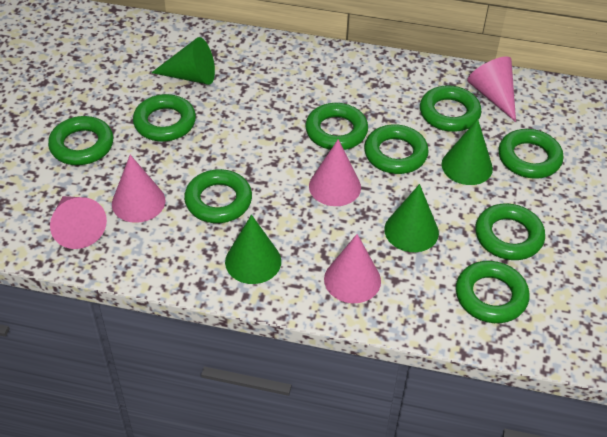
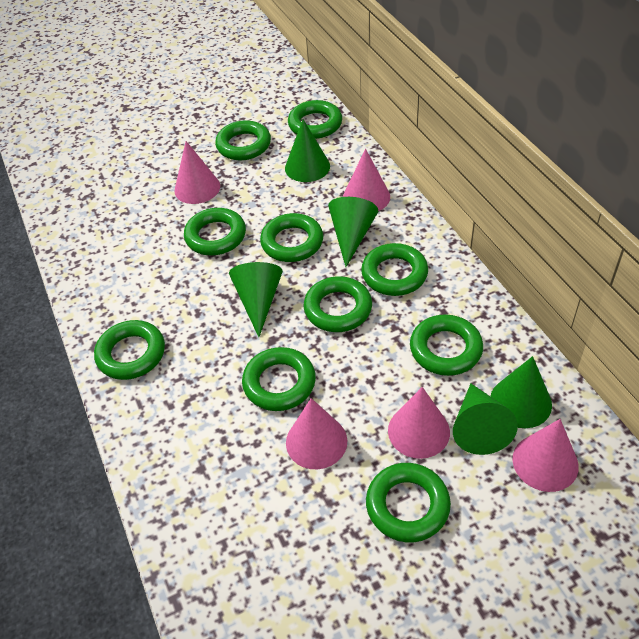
green cone: 4 -> 5
green ring: 9 -> 10

